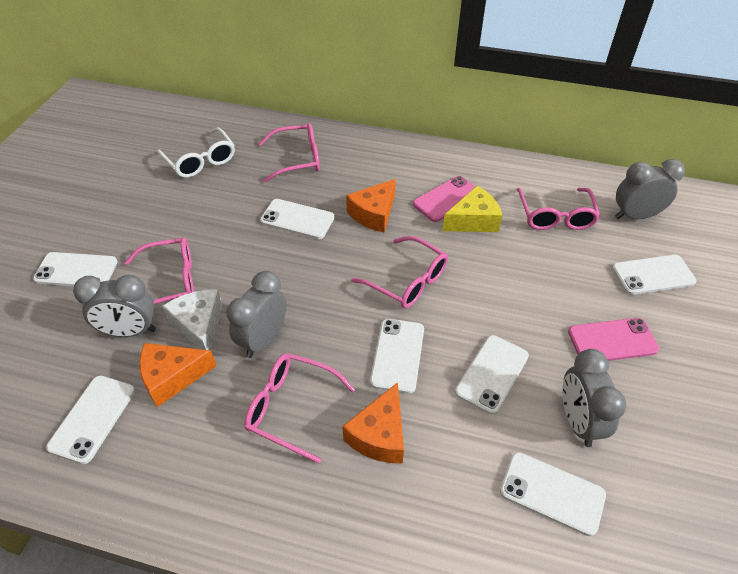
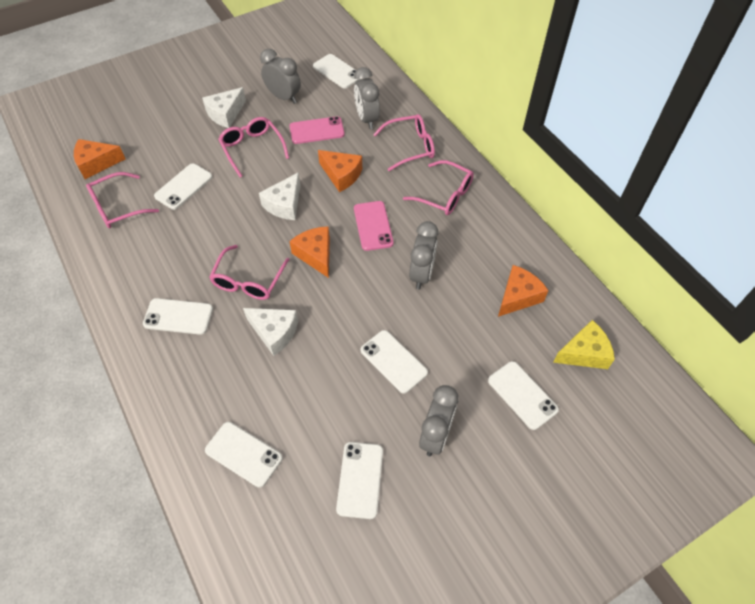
orange cheese: 3 -> 4
white cheese: 1 -> 3
white glasses: 1 -> 0

